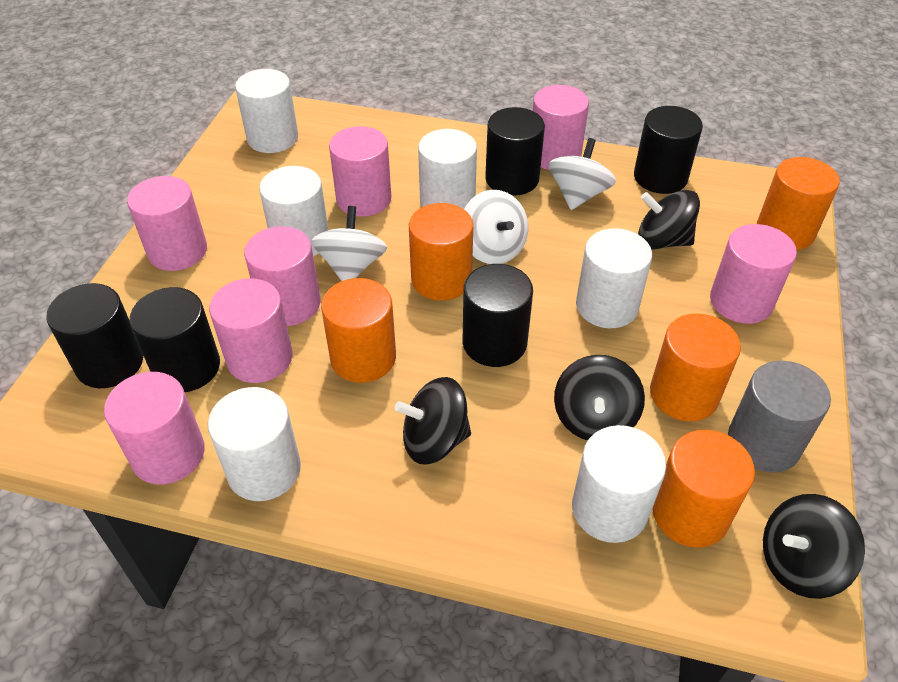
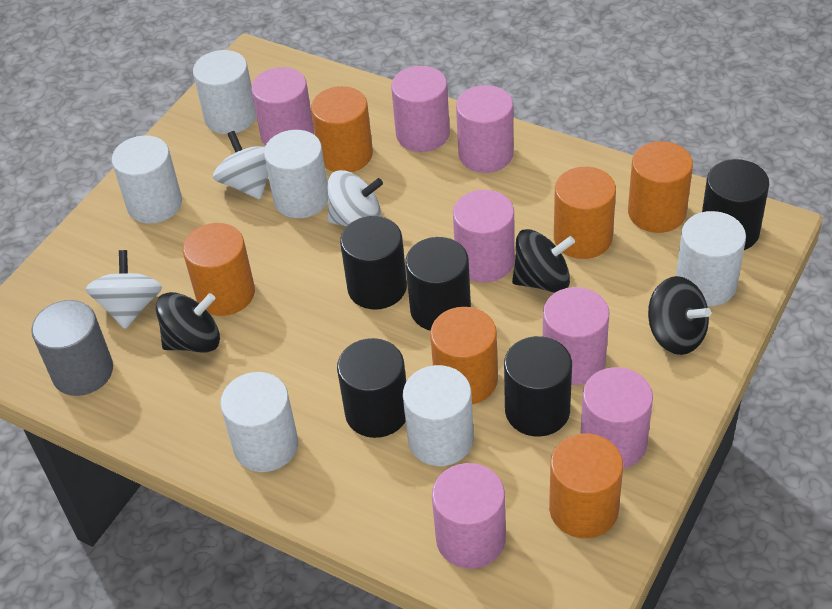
black spinning top: 4 -> 3
orange cylinder: 5 -> 6

